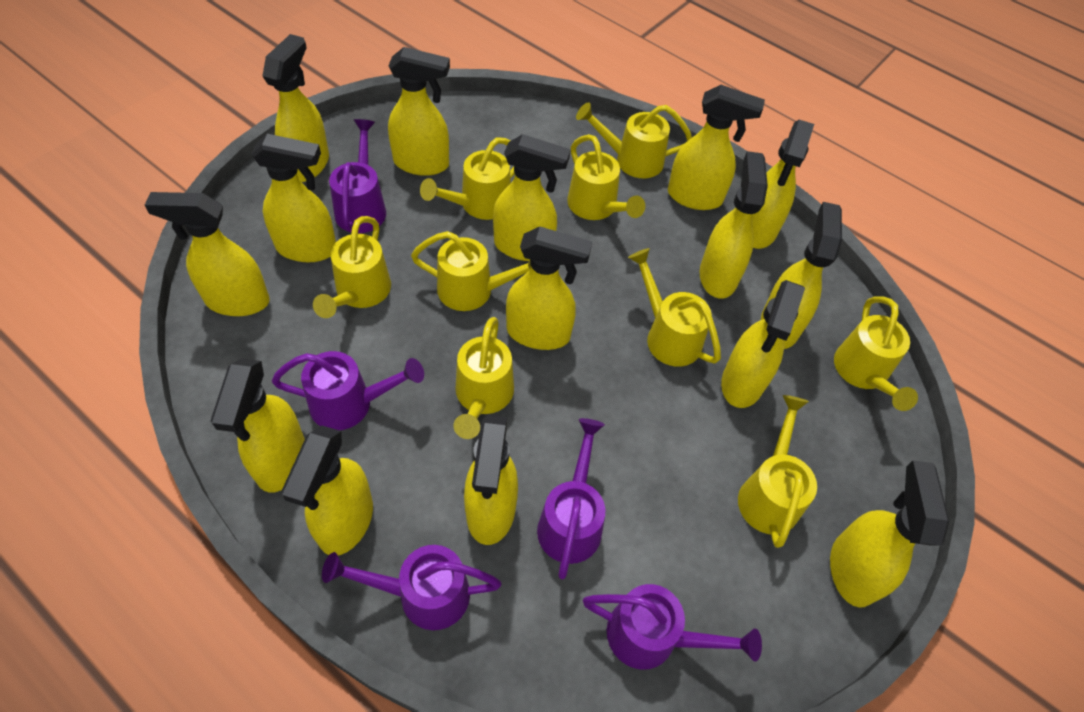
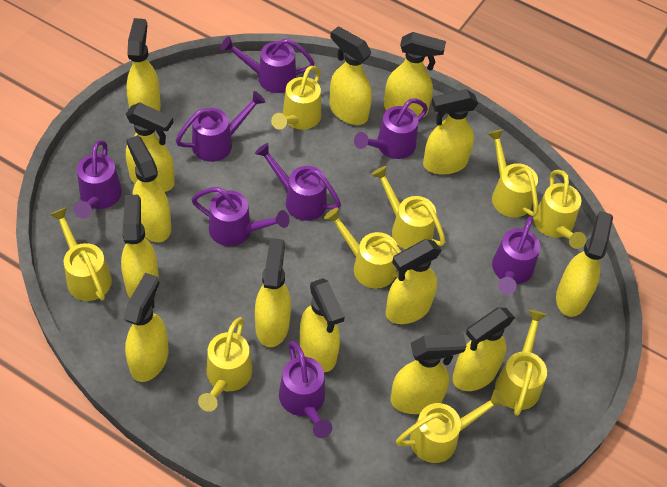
purple watering can: 5 -> 8
yellow spray bottle: 15 -> 14

